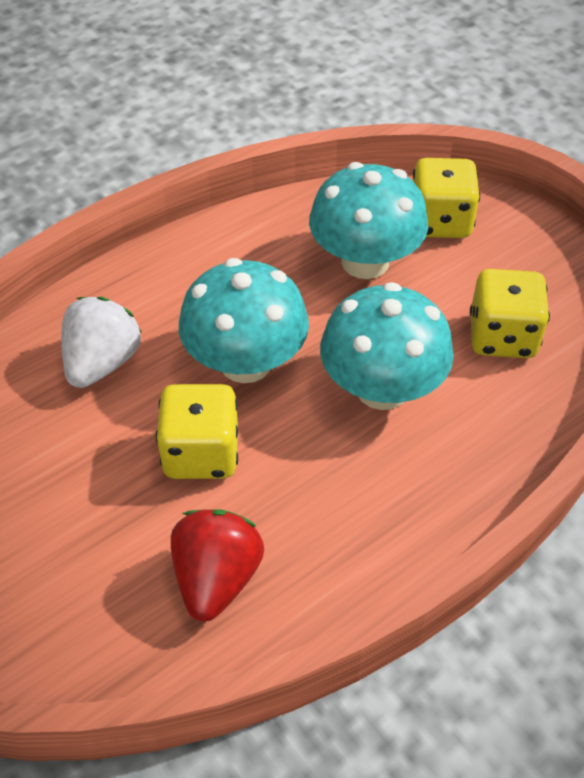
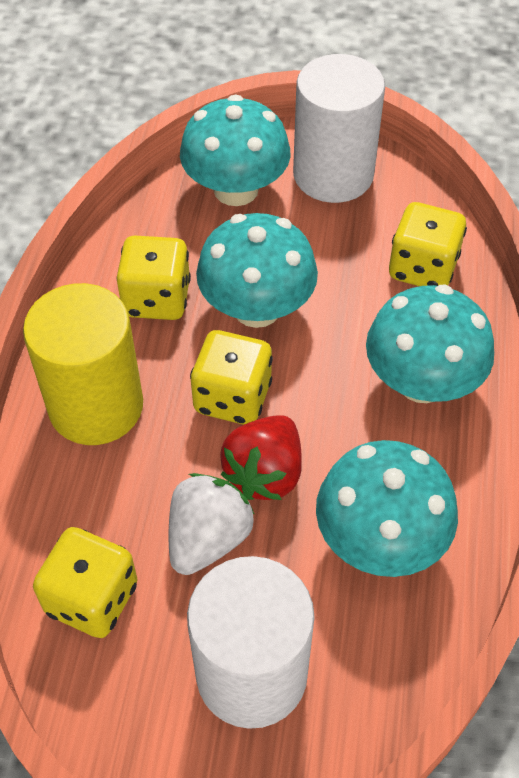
turquoise mushroom: 3 -> 4
white cylinder: 0 -> 2
yellow cylinder: 0 -> 1
yellow dice: 3 -> 4

